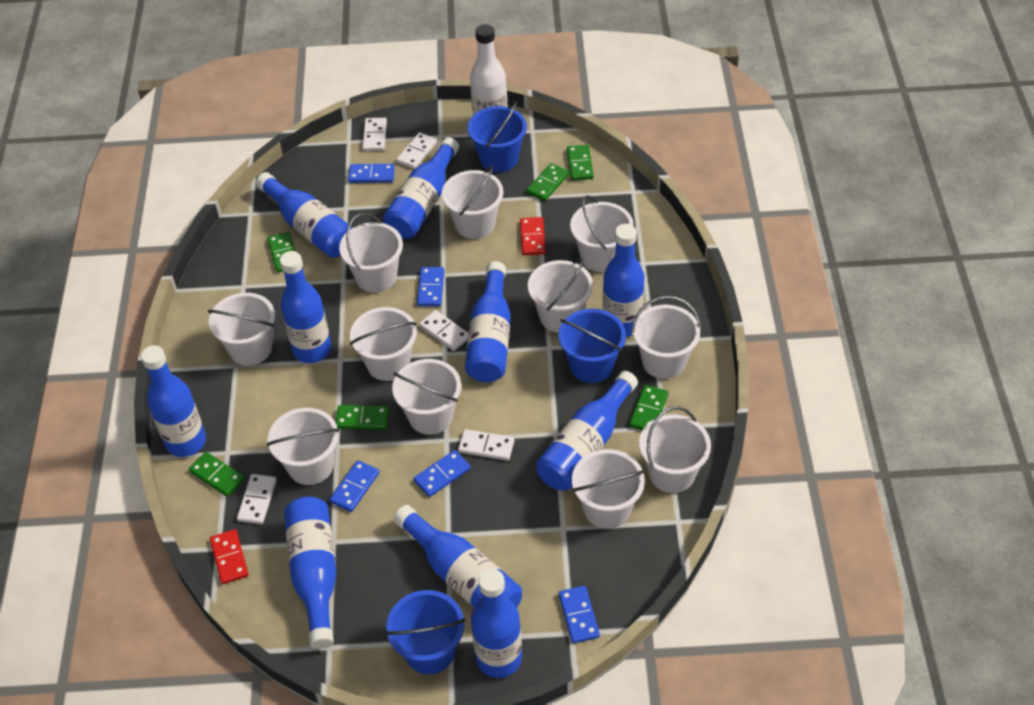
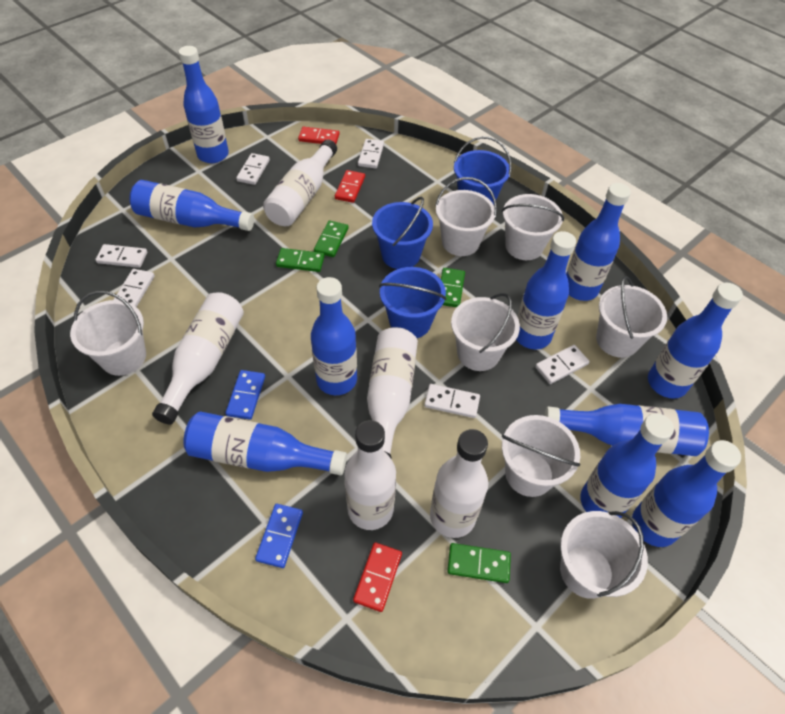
blue domino: 5 -> 2
green domino: 6 -> 4
red domino: 2 -> 3
white bottle: 1 -> 5
white bucket: 11 -> 7
white domino: 5 -> 6

